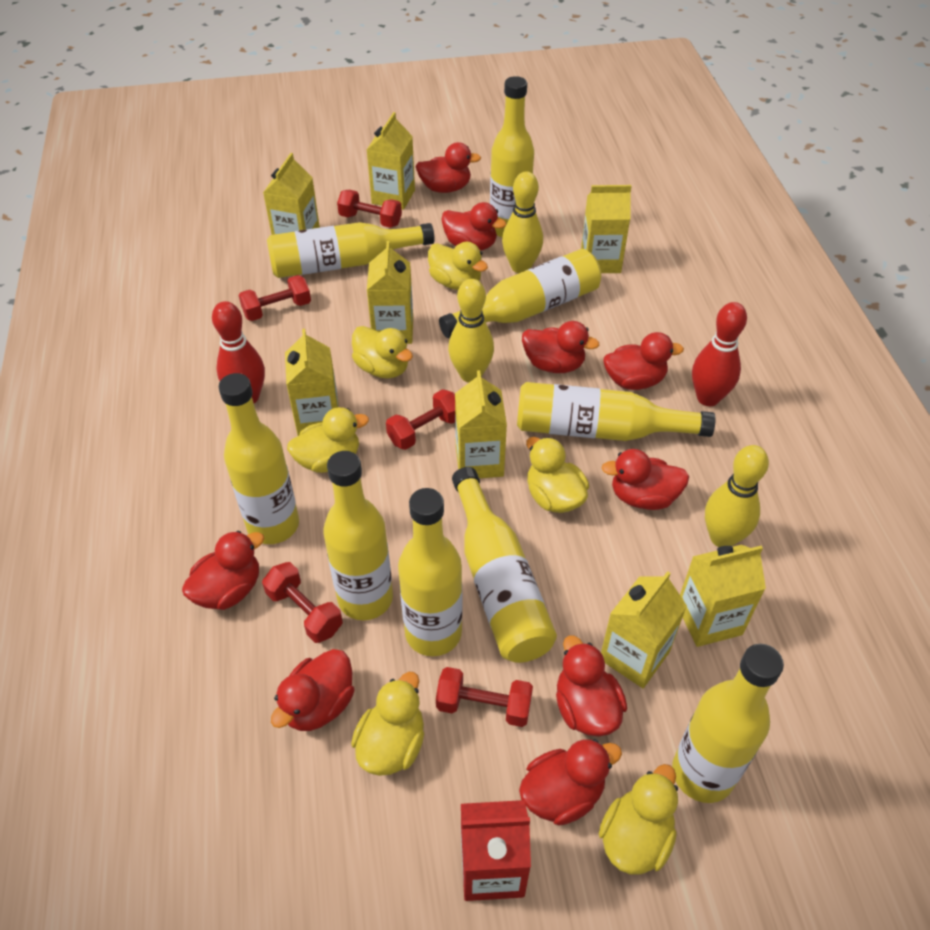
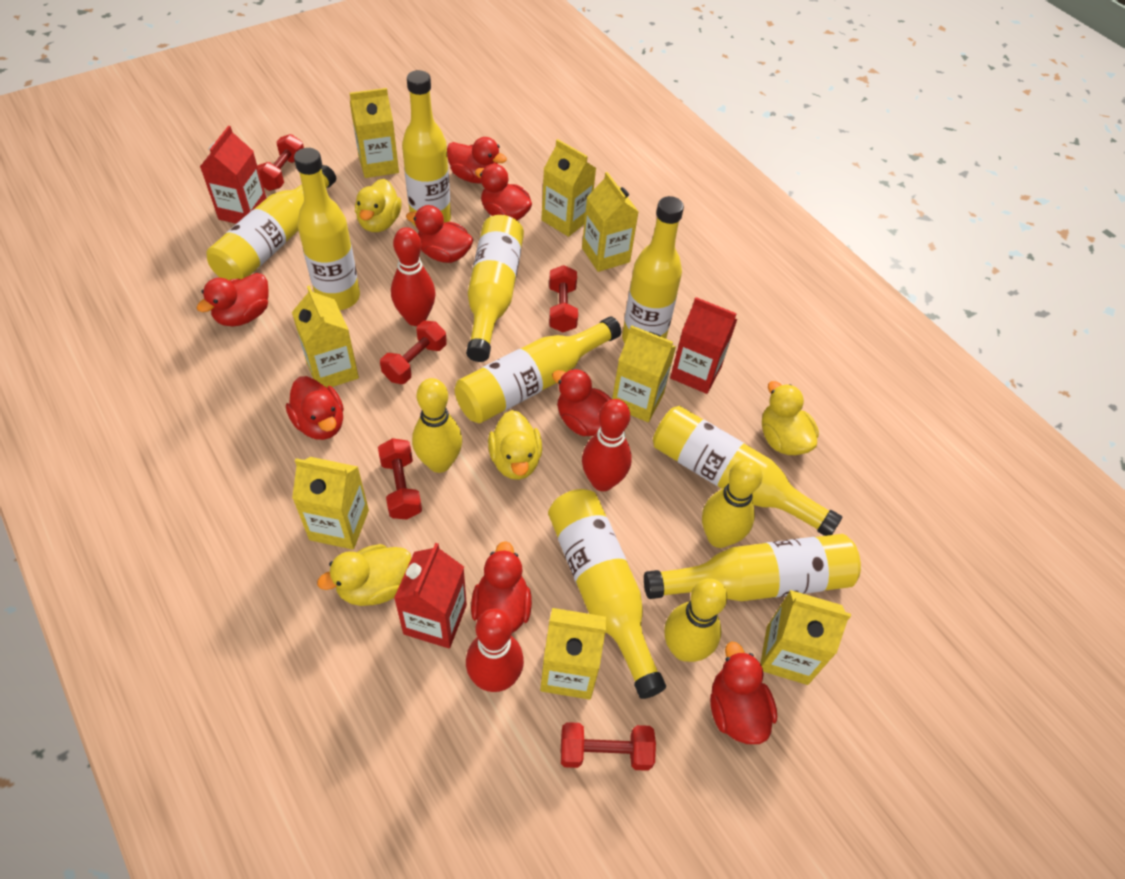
red bowling pin: 2 -> 3
red carton: 1 -> 3
red duck: 9 -> 8
yellow duck: 6 -> 4

